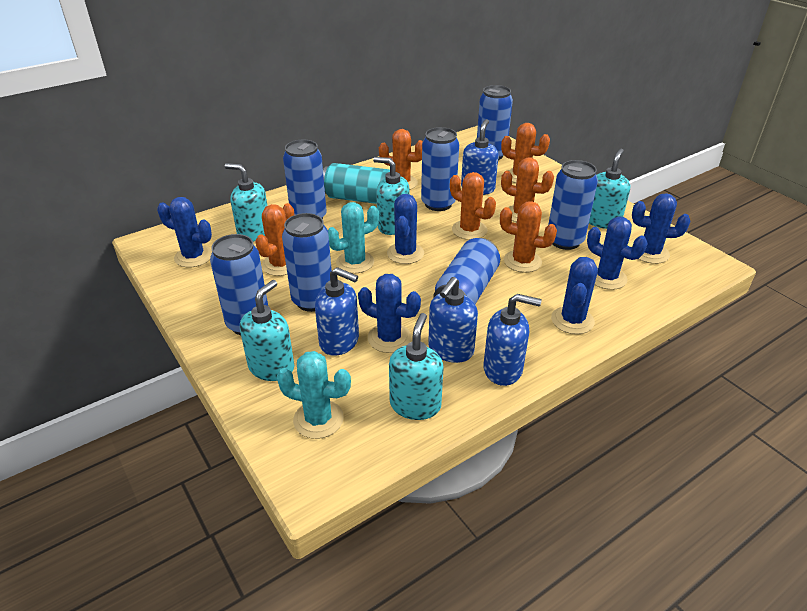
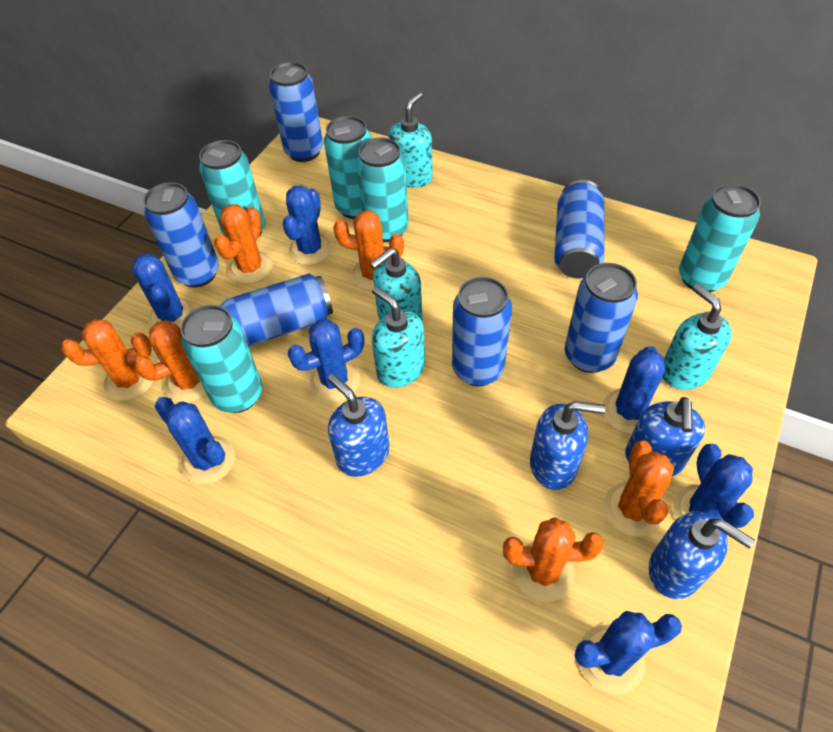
blue cactus: 6 -> 7
blue can: 7 -> 6
turquoise cactus: 2 -> 0
turquoise can: 1 -> 5
turquoise soap dispenser: 5 -> 4

